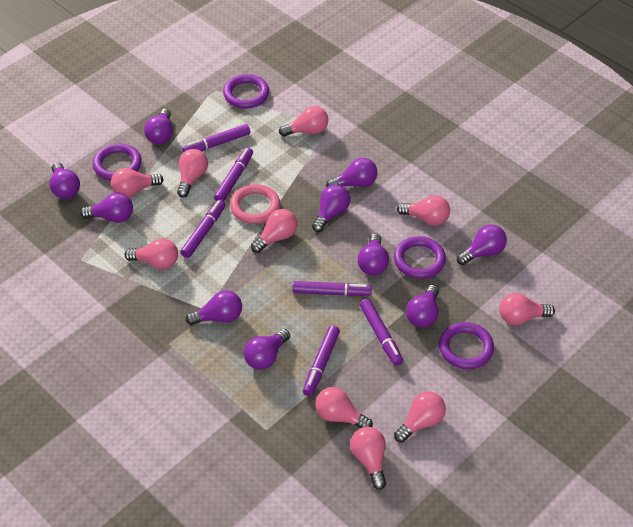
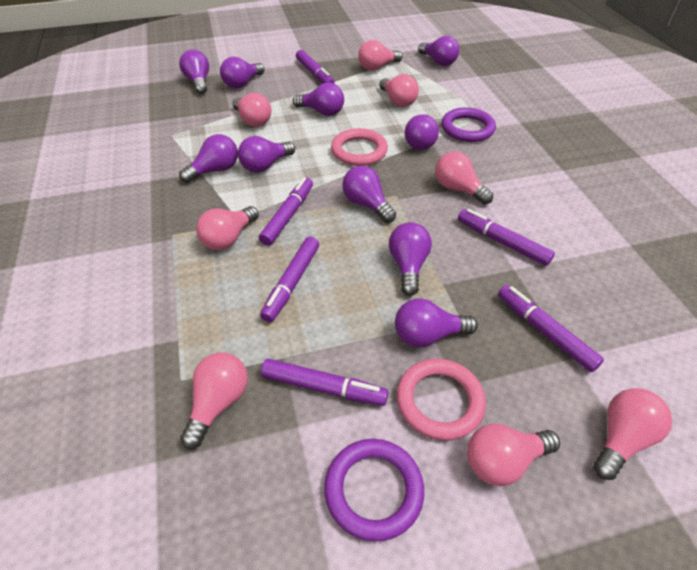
pink light bulb: 10 -> 8
pink ring: 1 -> 2
purple ring: 4 -> 2

